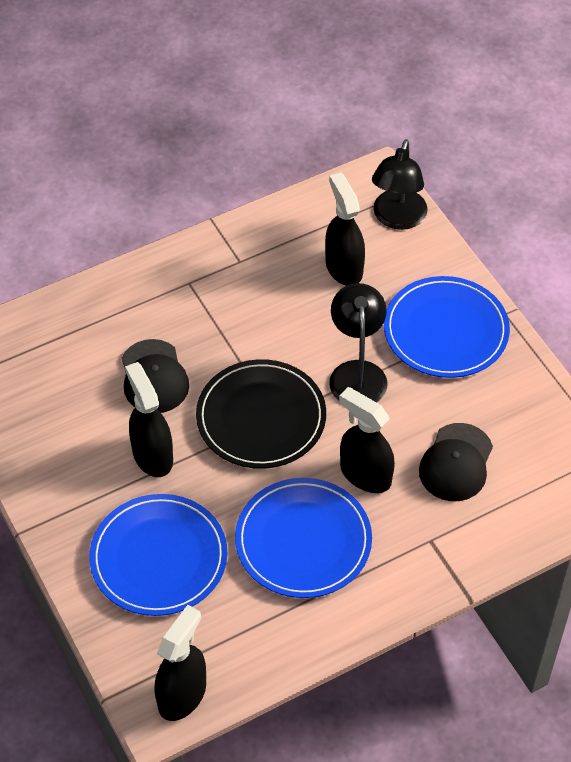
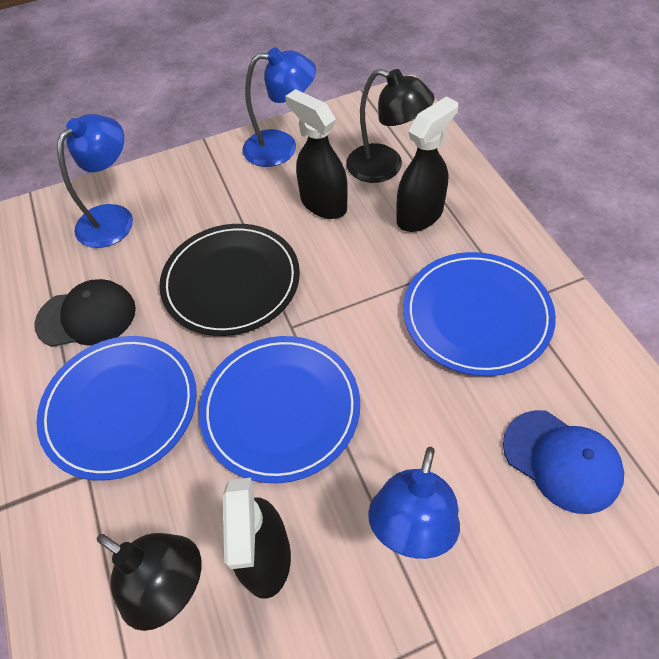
black cap: 2 -> 1
black spray bottle: 4 -> 3
blue cap: 0 -> 1
blue lamp: 0 -> 3

